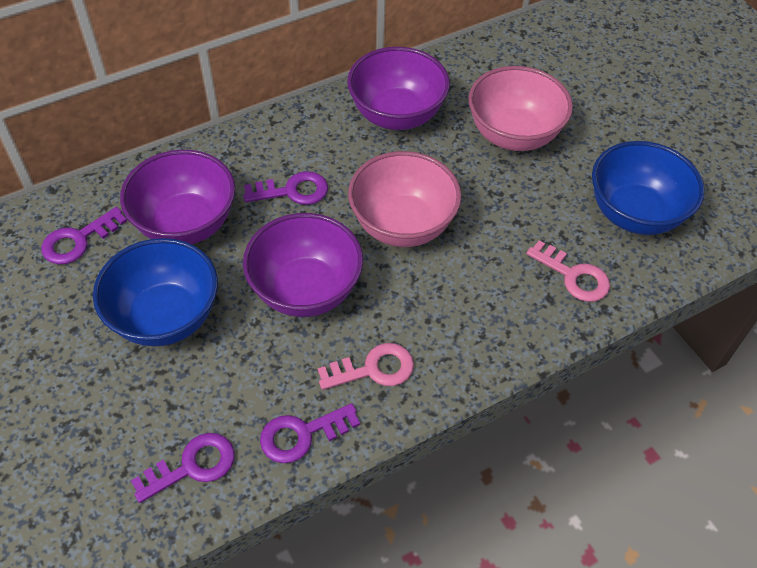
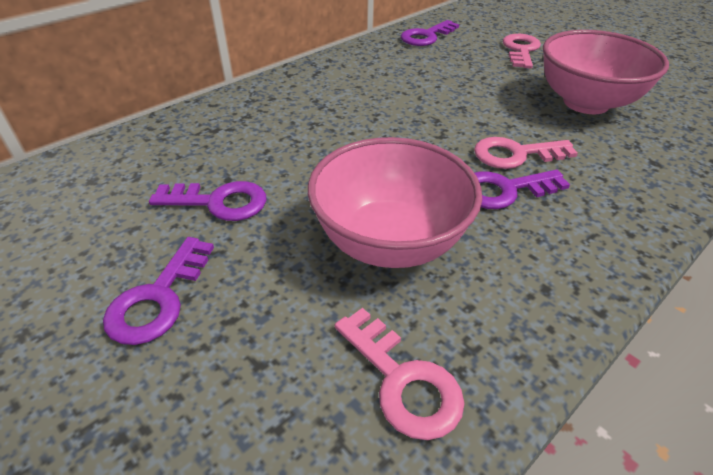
blue bowl: 2 -> 0
pink key: 2 -> 3
purple bowl: 3 -> 0

